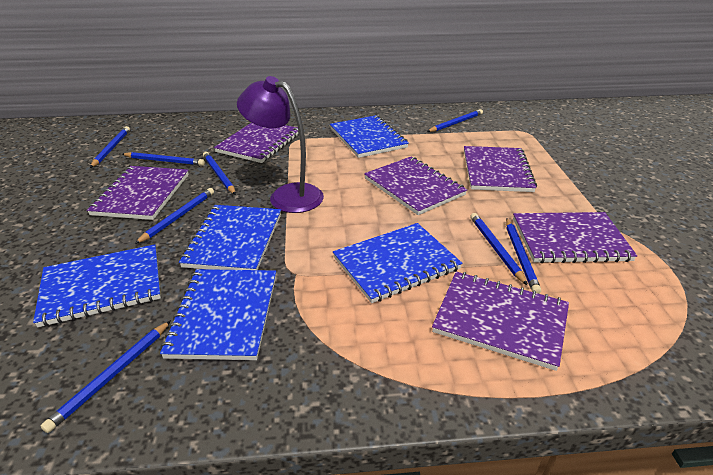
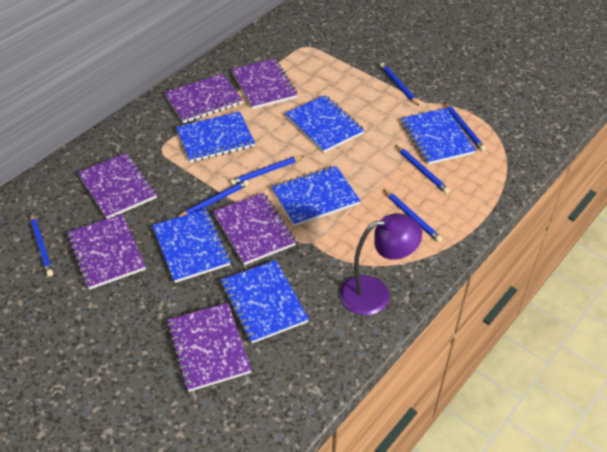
blue notebook: 5 -> 6
blue pencil: 8 -> 7

